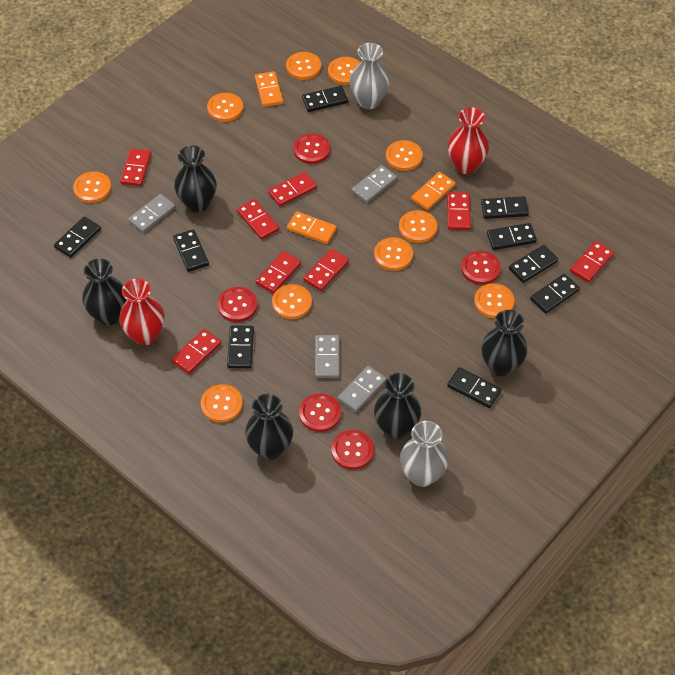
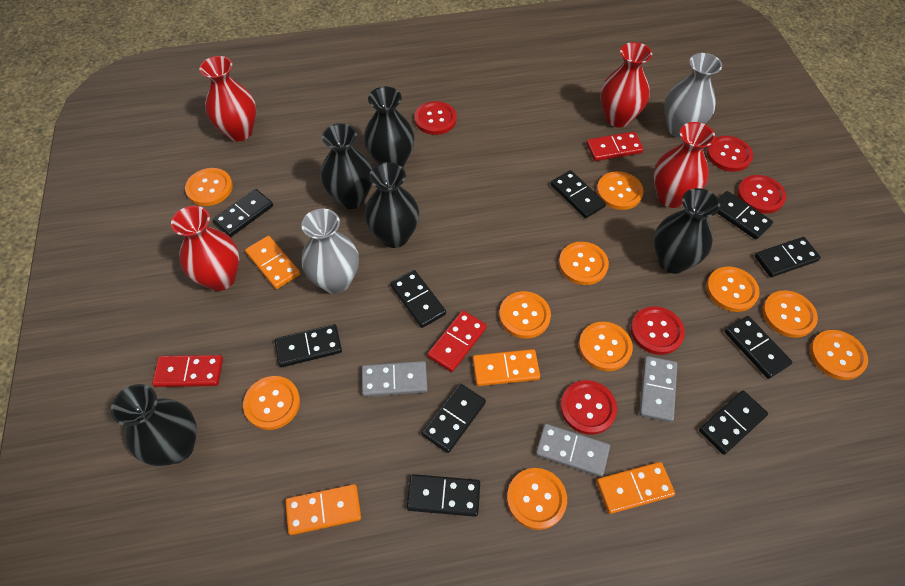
black domino: 9 -> 10
grey domino: 4 -> 3
orange domino: 3 -> 4
red domino: 8 -> 3
red vase: 2 -> 4

